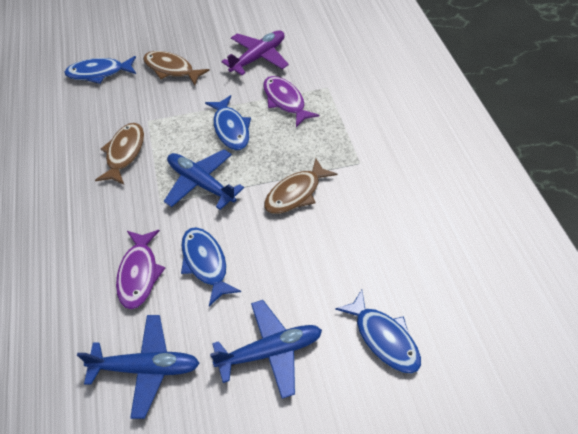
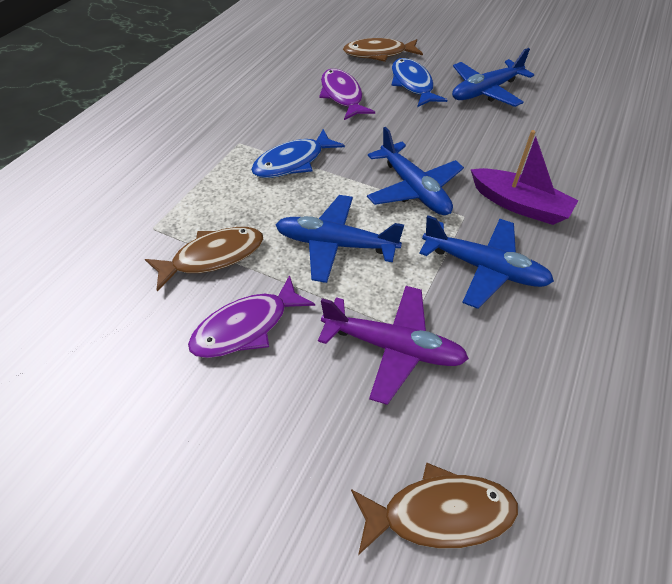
blue fish: 4 -> 2
blue plane: 3 -> 4
purple boat: 0 -> 1

